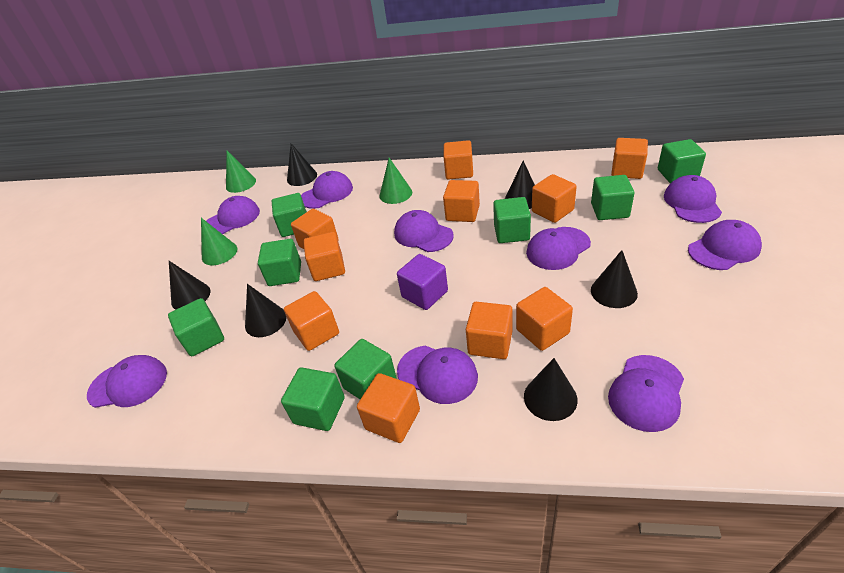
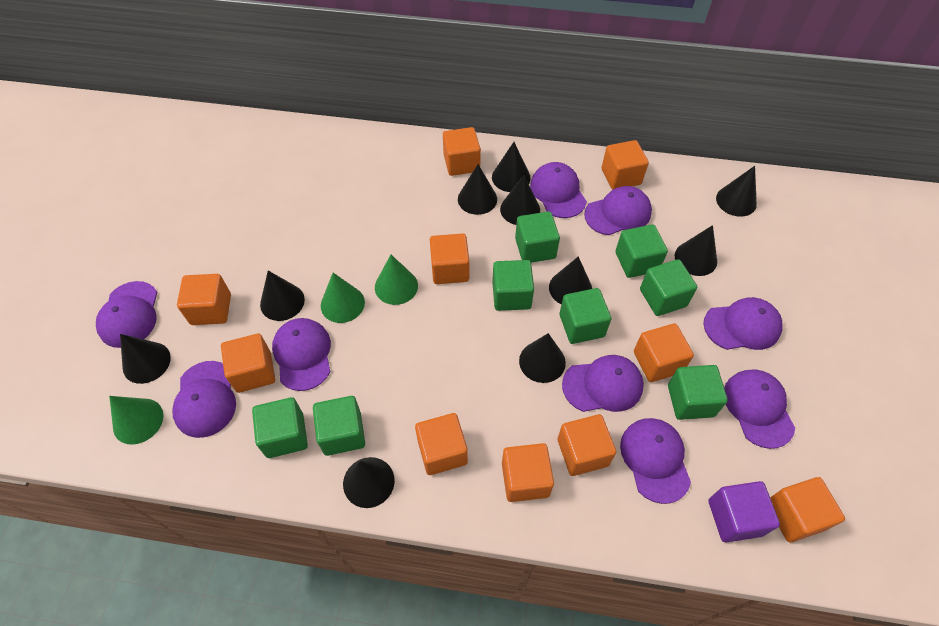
black cone: 6 -> 10

